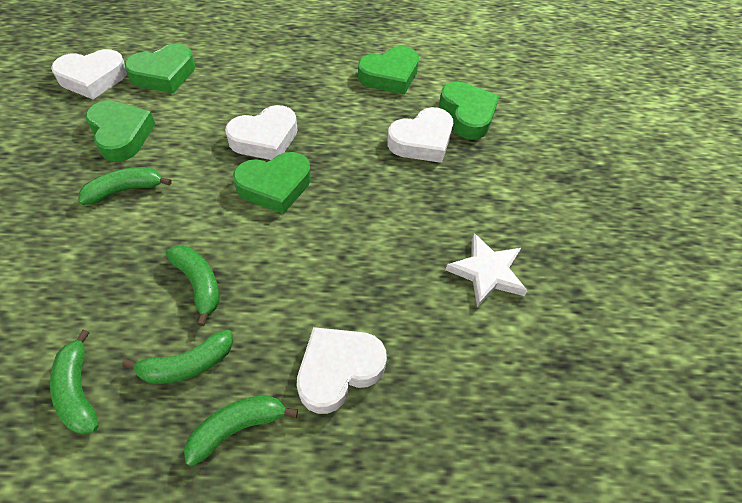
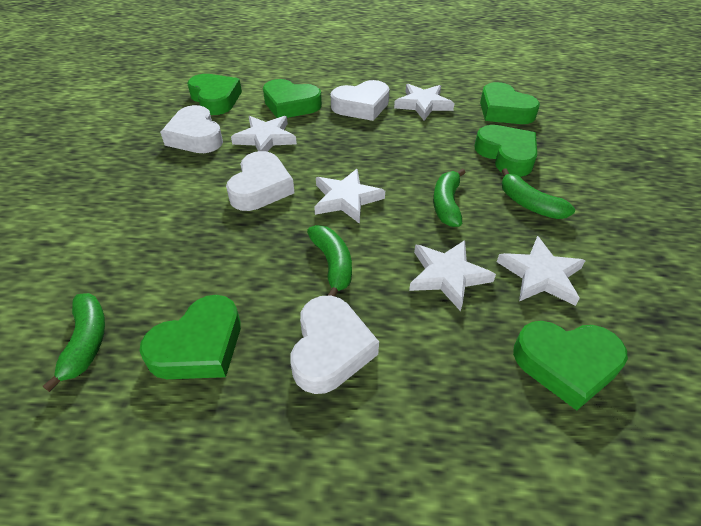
green banana: 5 -> 4
green heart: 5 -> 6
white star: 1 -> 5

